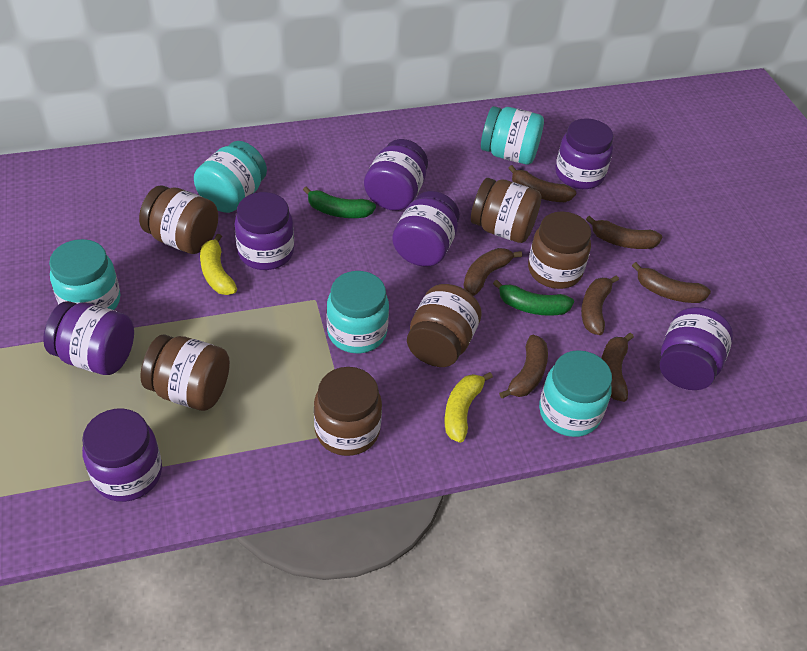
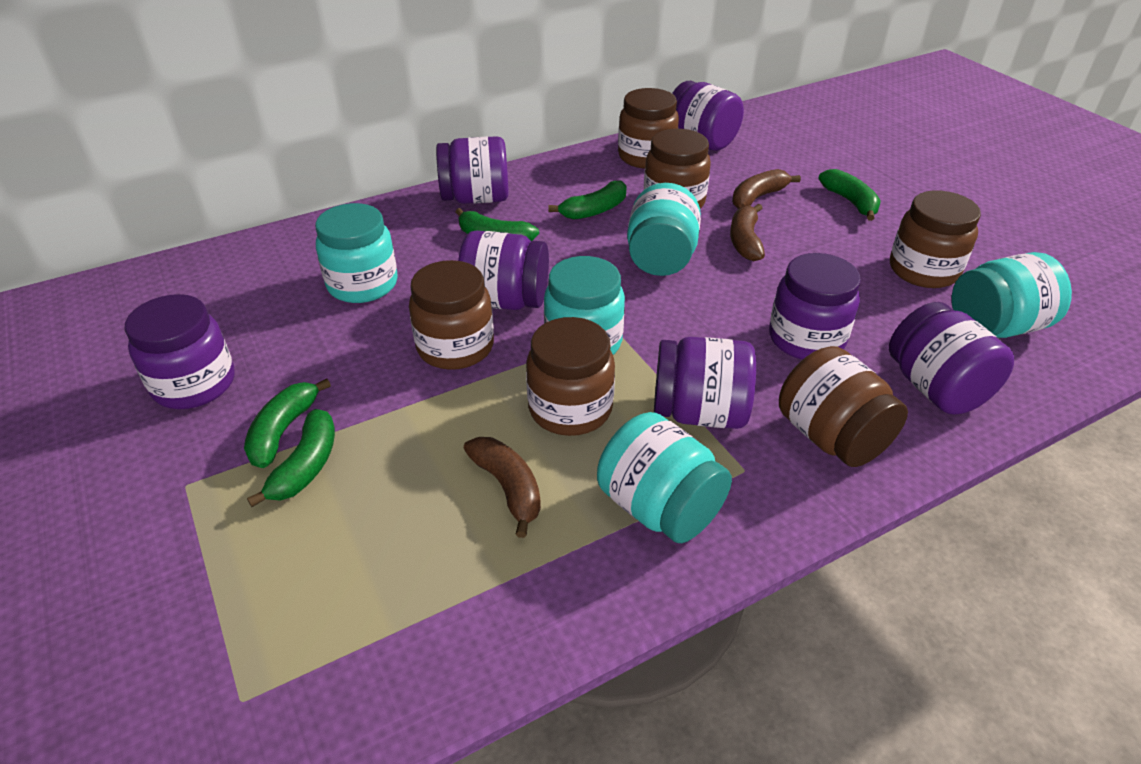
brown banana: 7 -> 3
green banana: 2 -> 5
yellow banana: 2 -> 0

